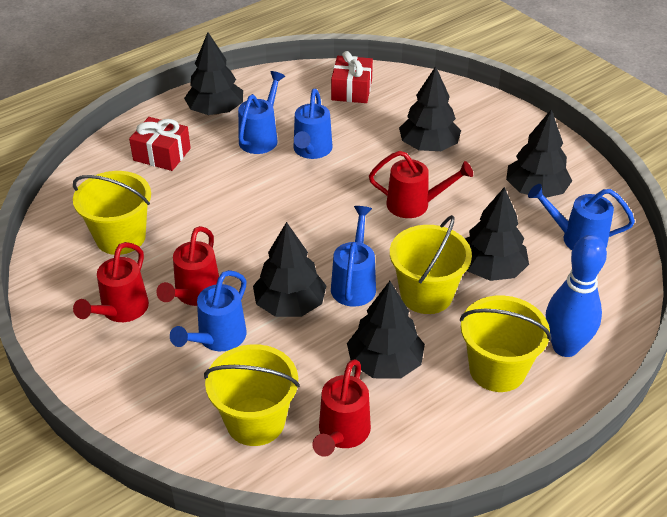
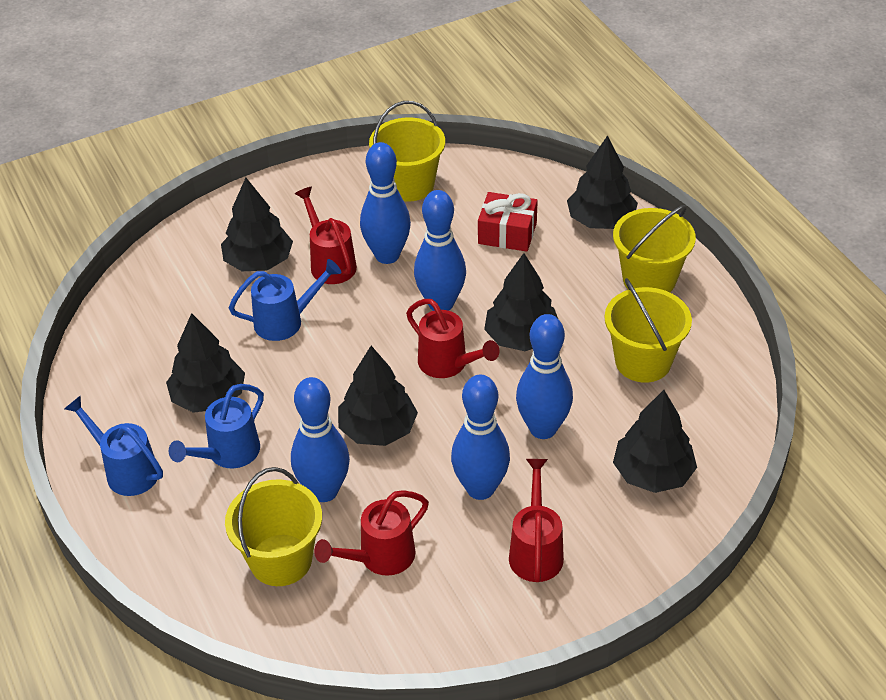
blue bowling pin: 1 -> 5
blue watering can: 5 -> 3
red gift: 2 -> 1

